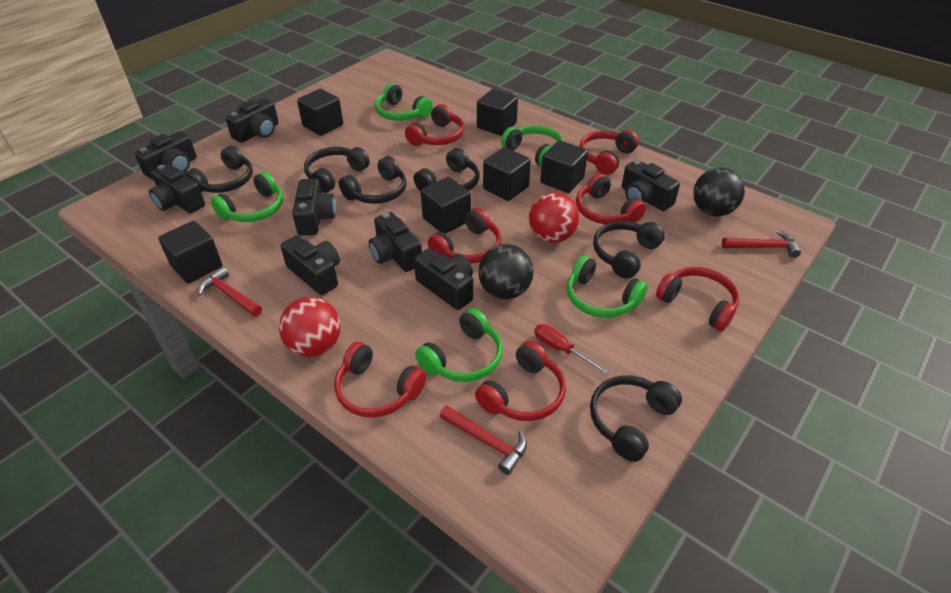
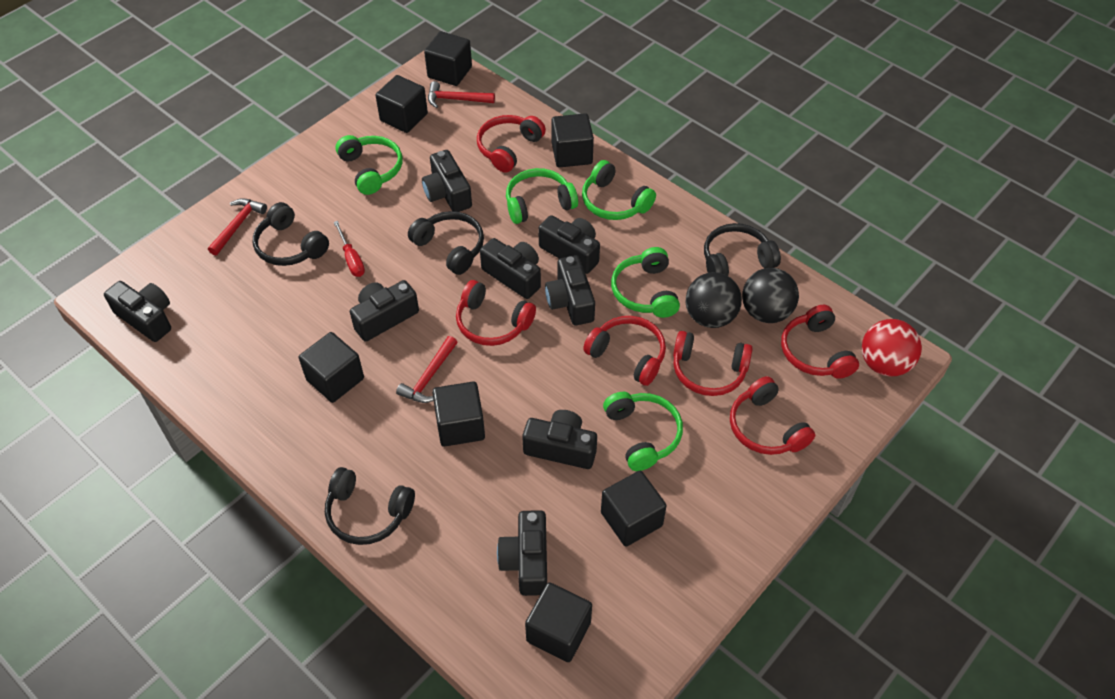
black cube: 6 -> 7
black headphones: 6 -> 4
red ball: 2 -> 1
red headphones: 7 -> 6

